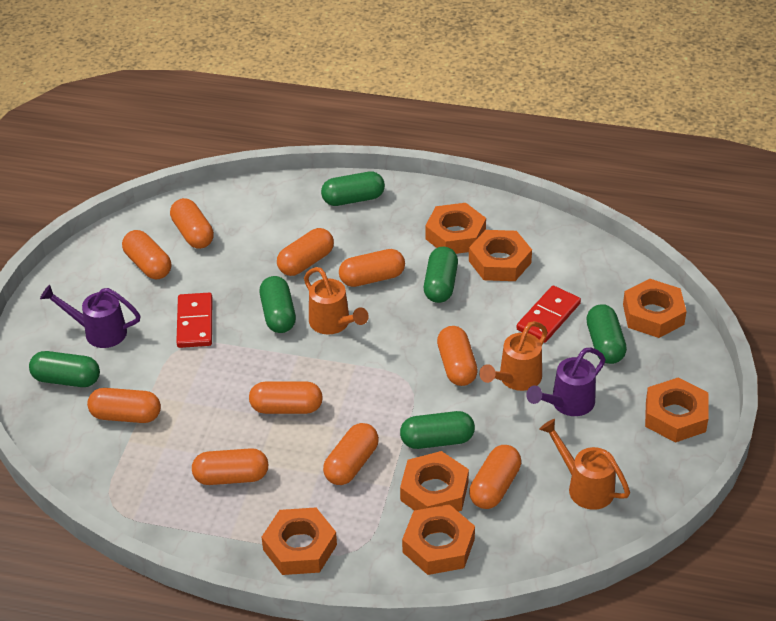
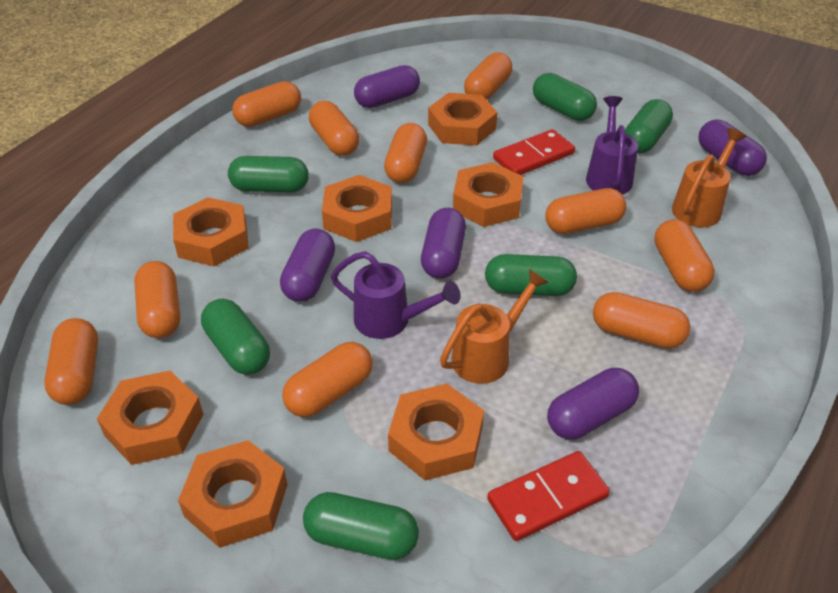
orange watering can: 3 -> 2
purple capsule: 0 -> 5

